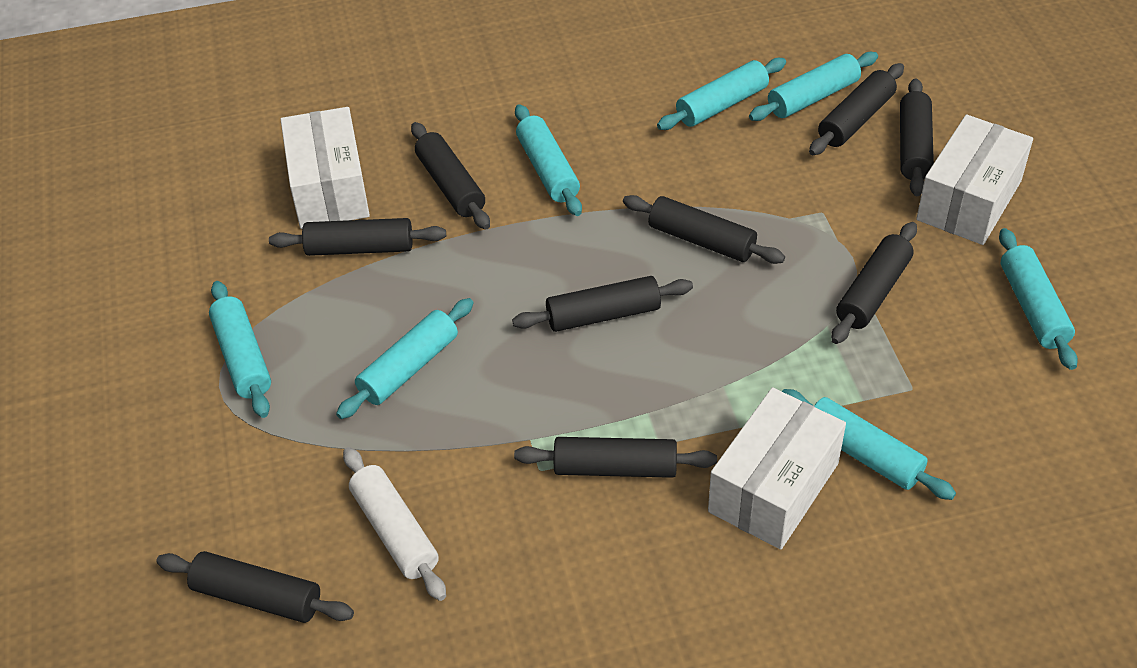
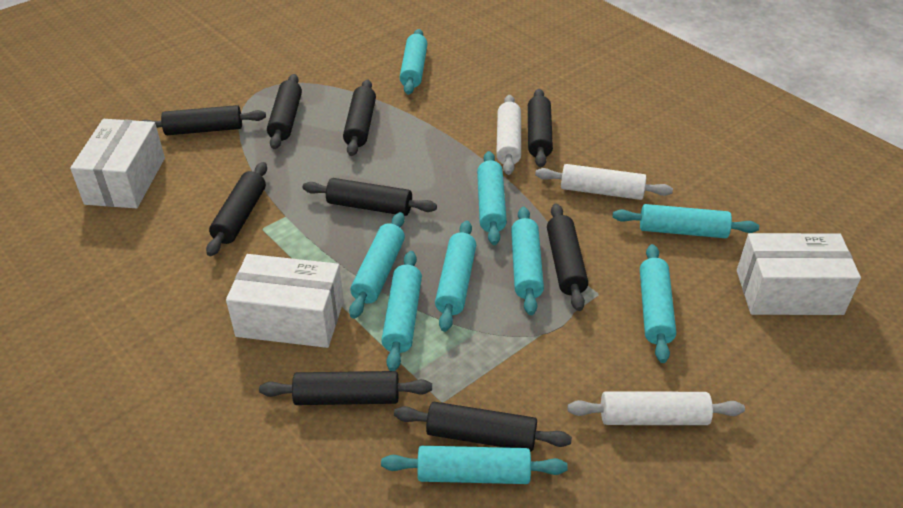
turquoise rolling pin: 7 -> 9
white rolling pin: 1 -> 3

